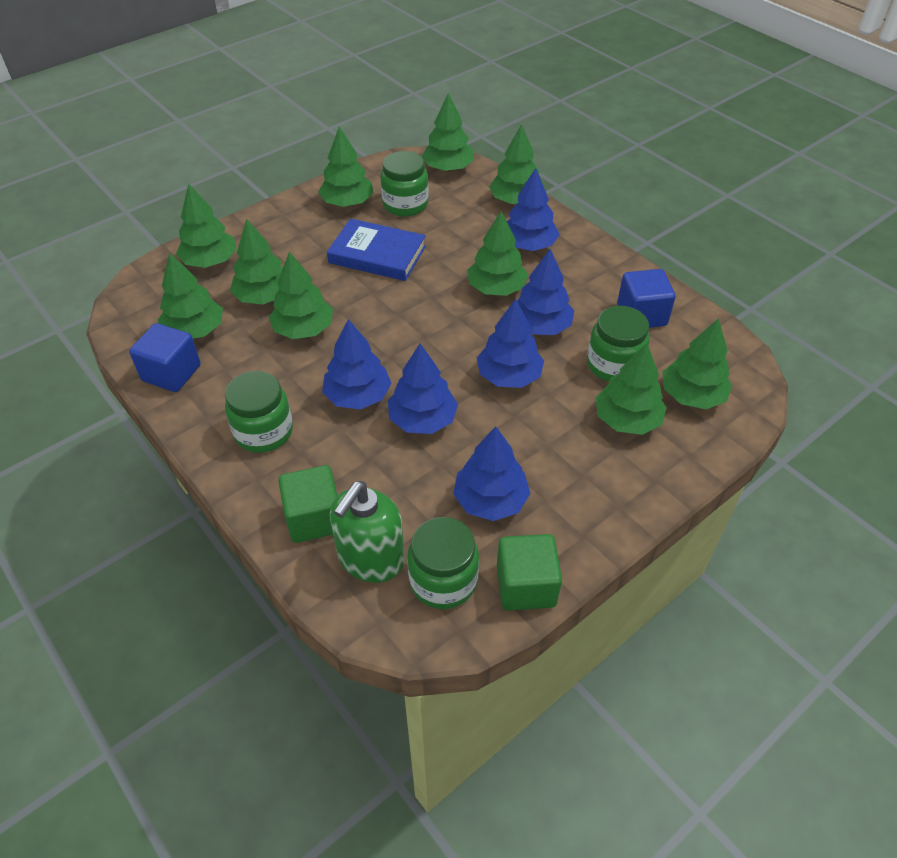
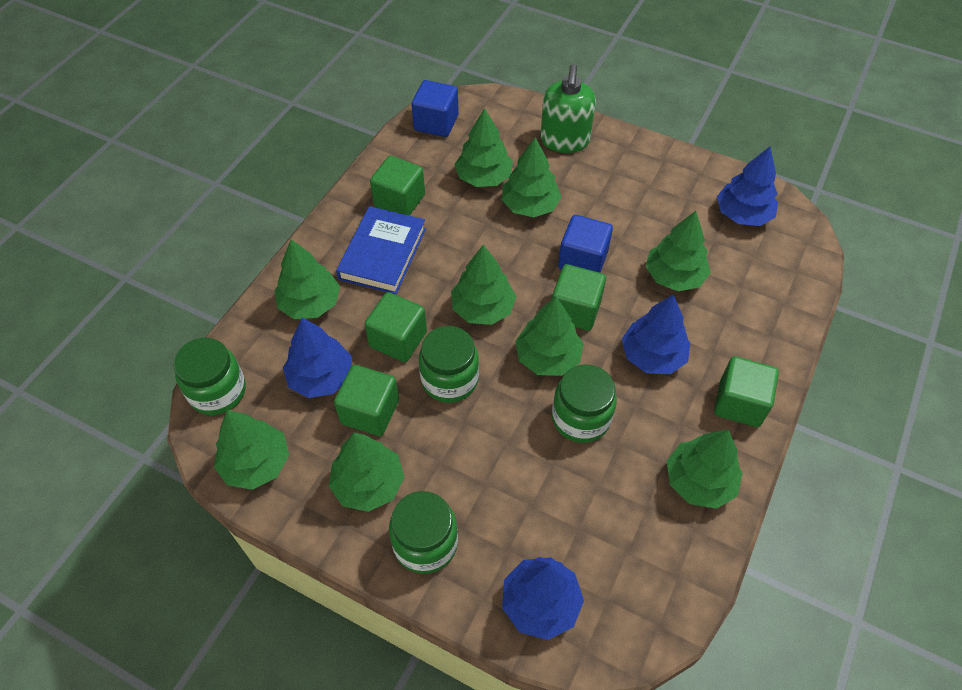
blue tree: 6 -> 4
green cube: 2 -> 5
green tree: 10 -> 9

